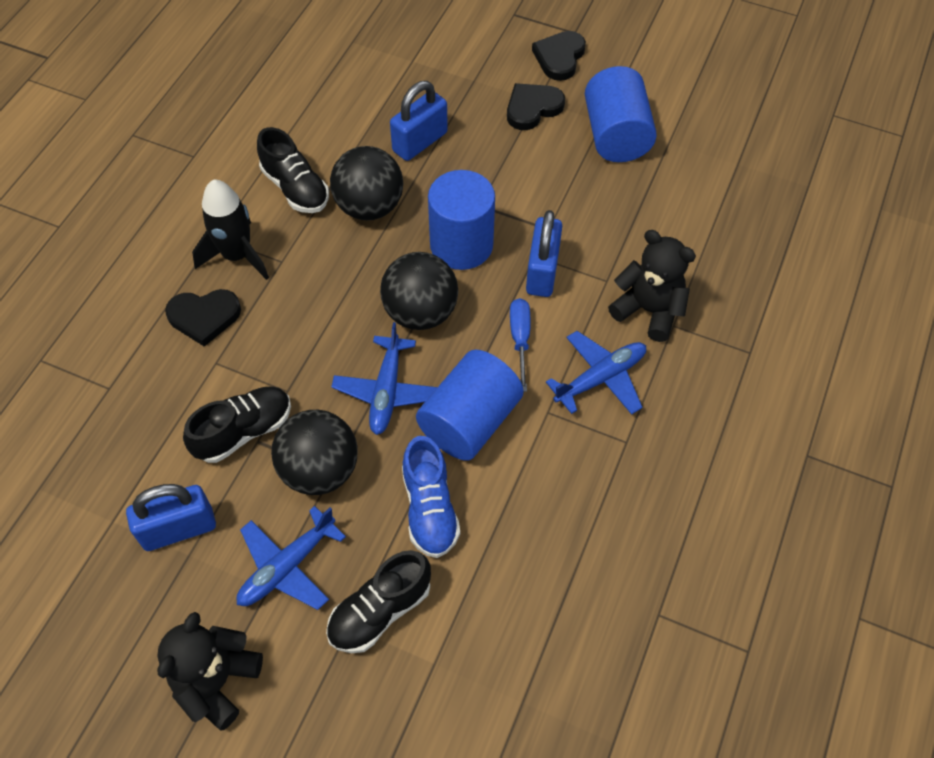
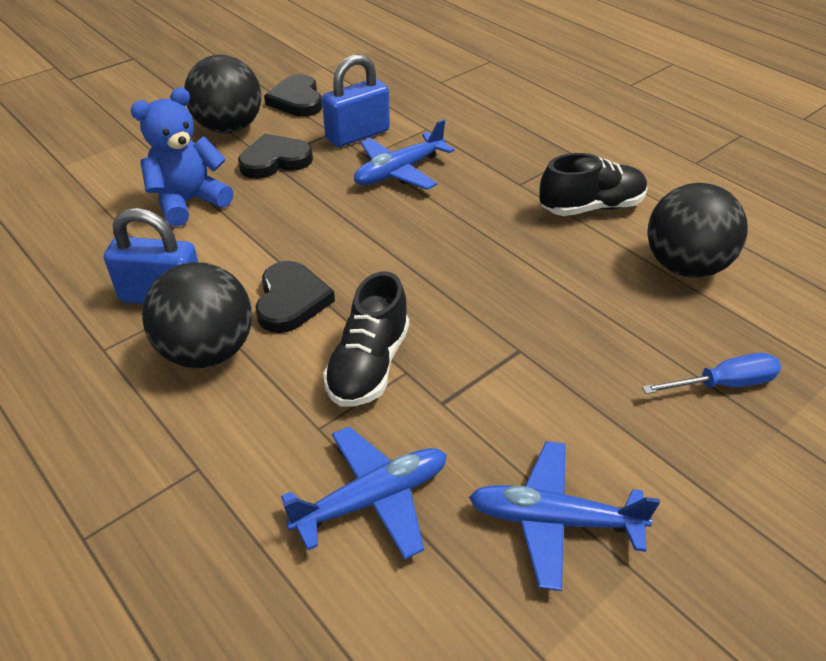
black rocket: 1 -> 0
black shoe: 3 -> 2
black teddy bear: 2 -> 0
blue cylinder: 3 -> 0
blue padlock: 3 -> 2
blue shoe: 1 -> 0
blue teddy bear: 0 -> 1

